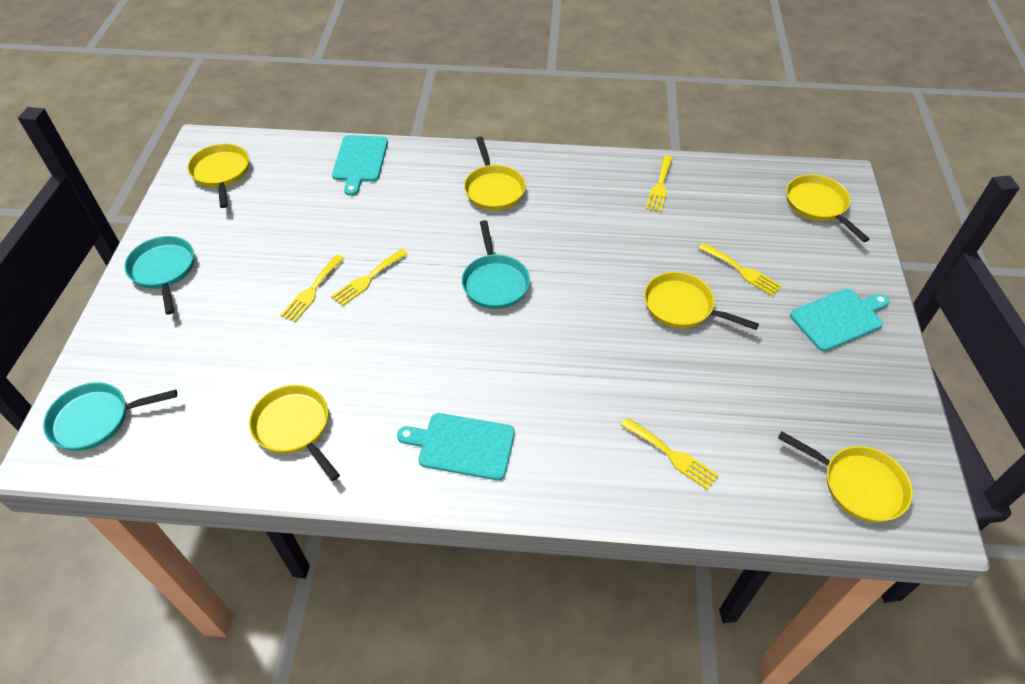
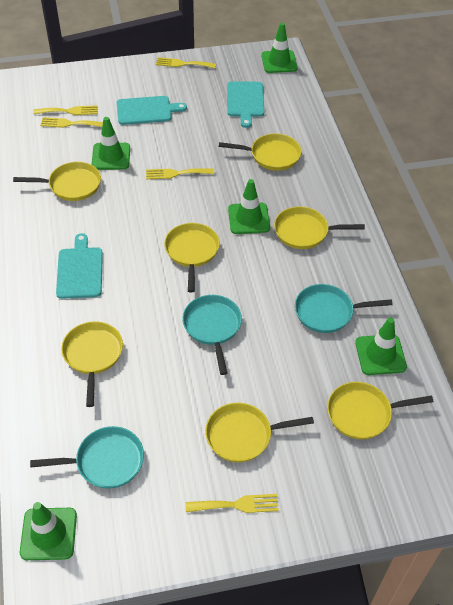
green traffic cone: 0 -> 5
yellow pan: 6 -> 7

